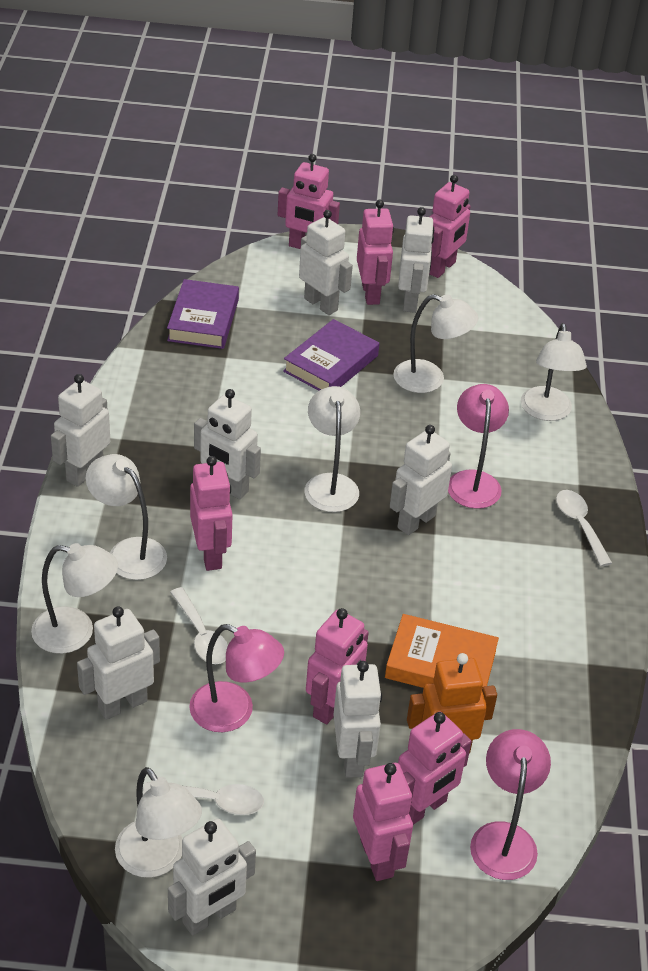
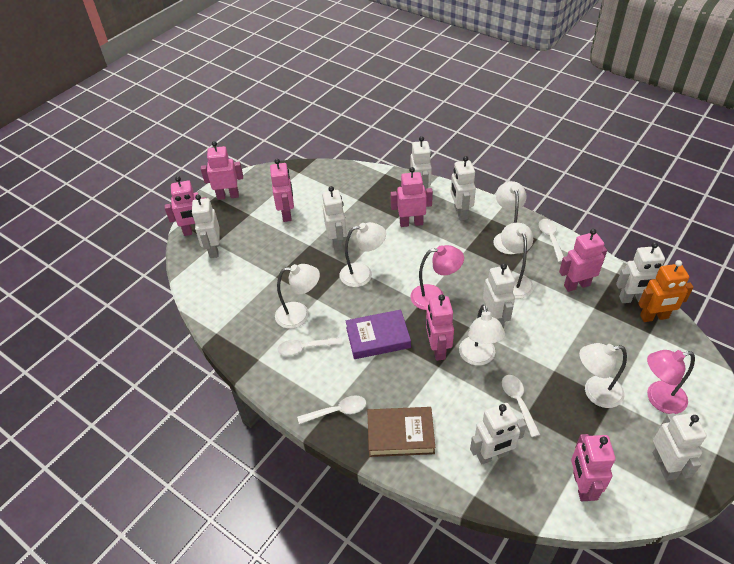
brown book: 0 -> 1
orange book: 1 -> 0
pink lamp: 3 -> 2
purple book: 2 -> 1
white spoon: 3 -> 4

